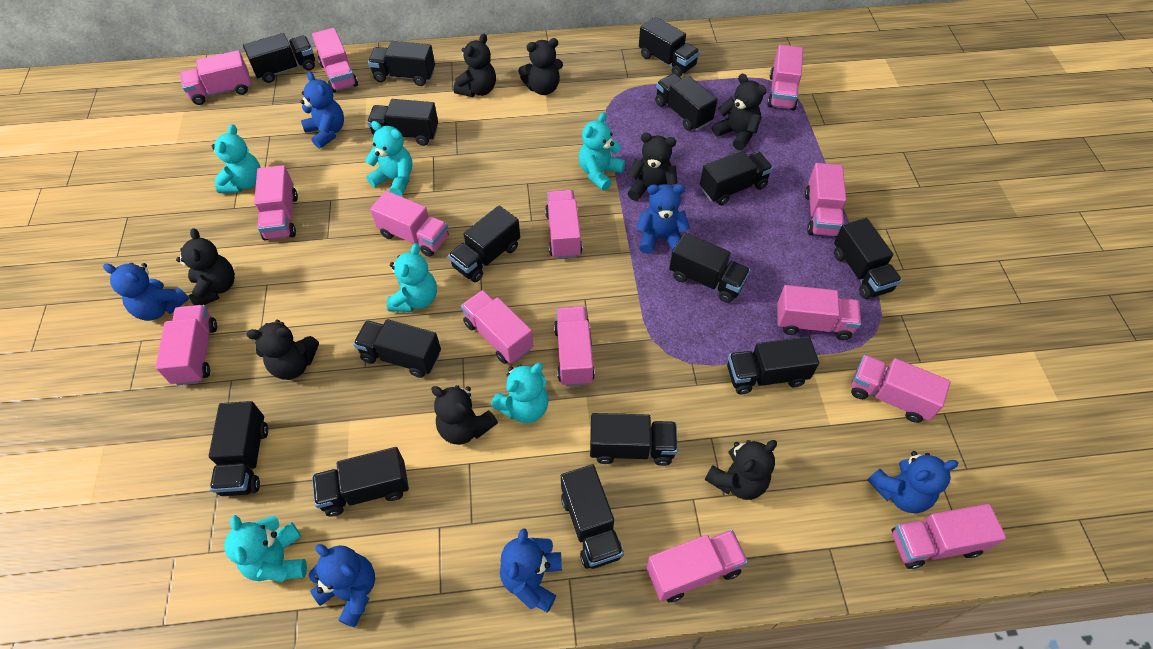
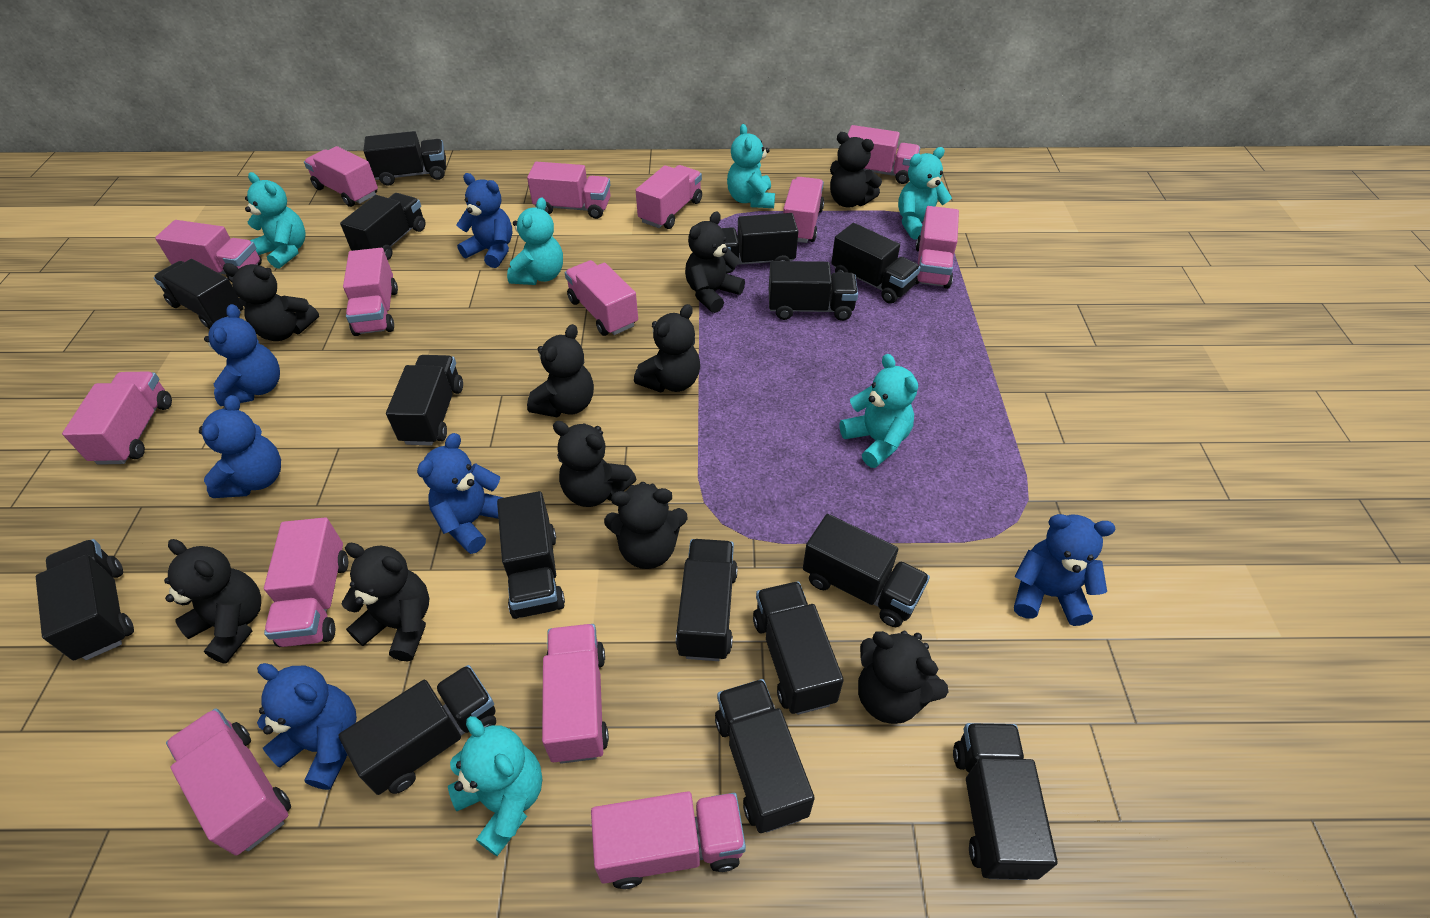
black teddy bear: 8 -> 10

